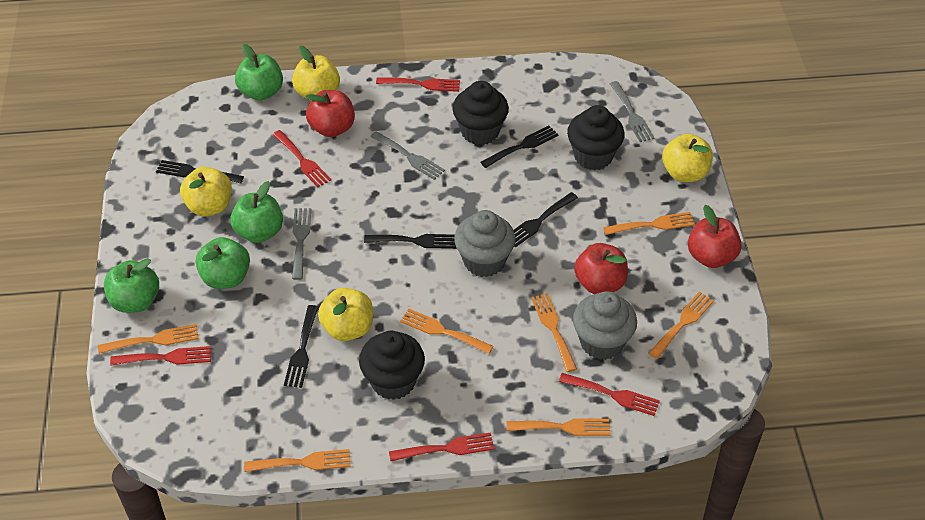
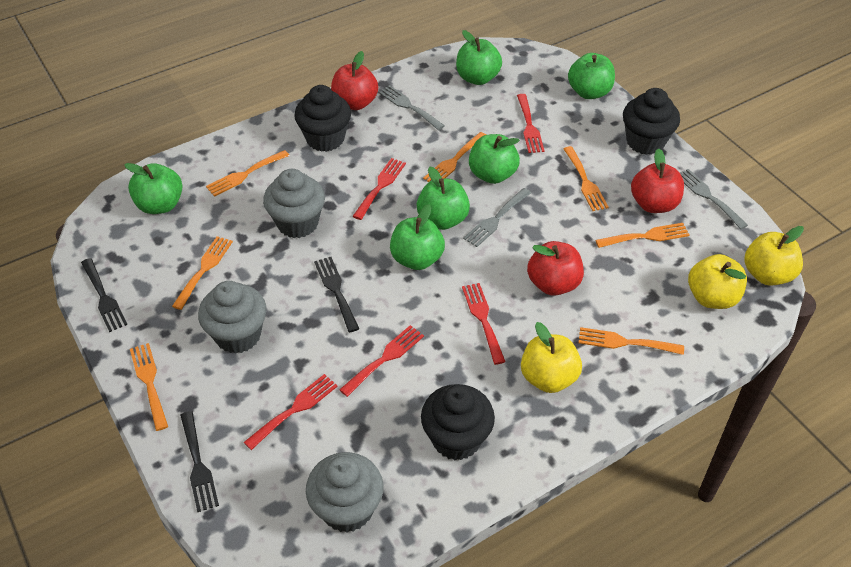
black fork: 5 -> 3
green apple: 4 -> 6
grey cupcake: 2 -> 3
yellow apple: 4 -> 3

